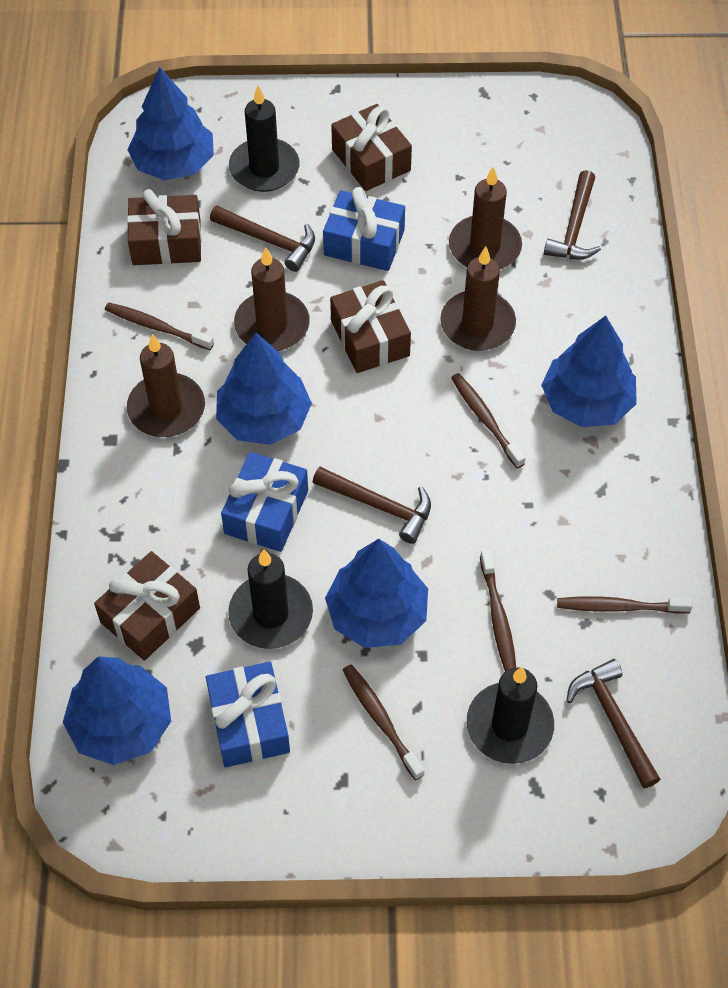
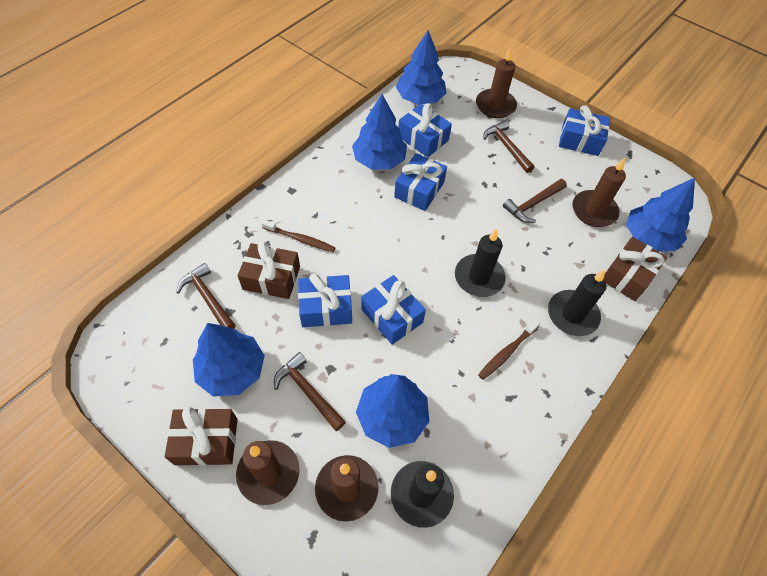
blue gift: 3 -> 5
brown gift: 4 -> 3
brown toothbrush: 5 -> 2

